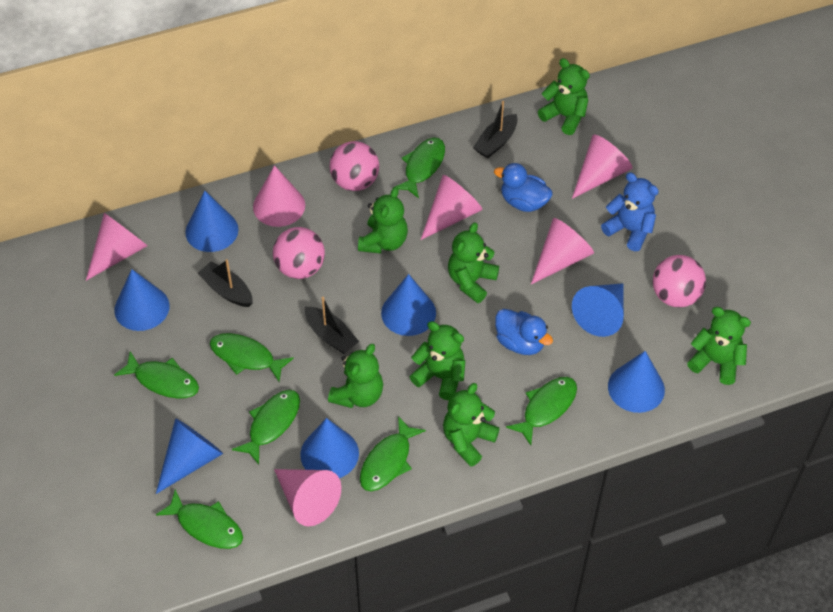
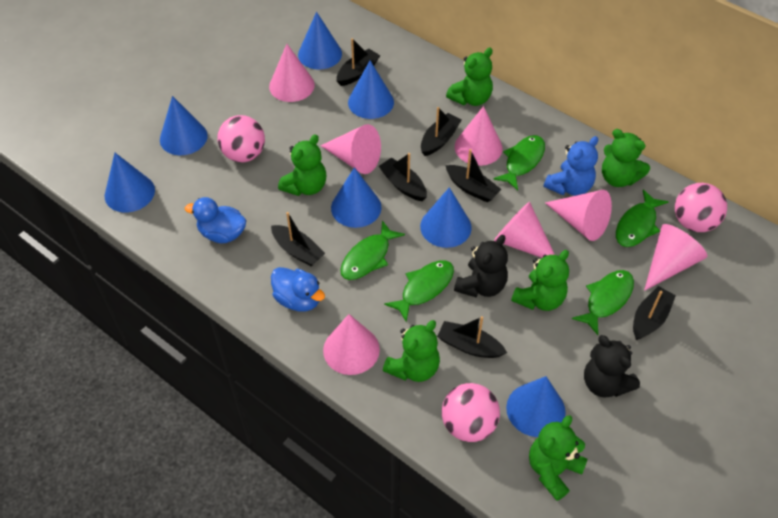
black boat: 3 -> 7
black teddy bear: 0 -> 2
green fish: 7 -> 5
green teddy bear: 7 -> 6
pink cone: 6 -> 7

